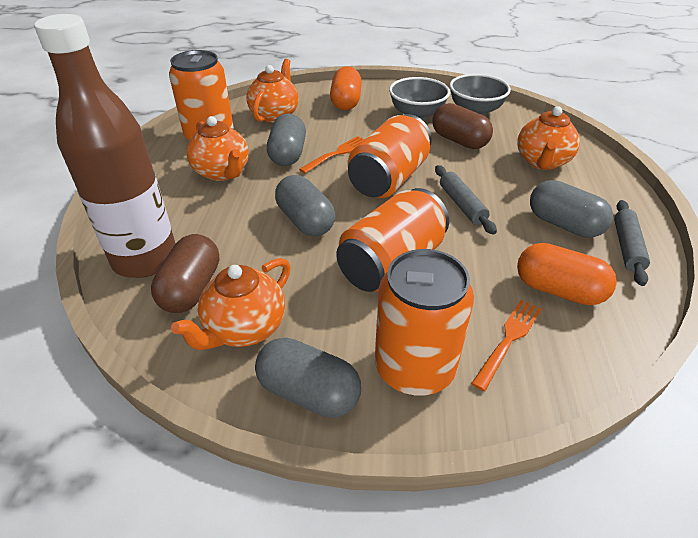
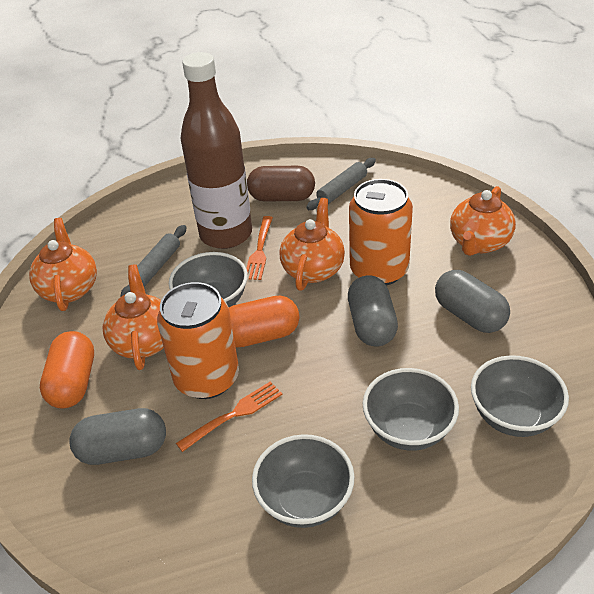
brown capsule: 2 -> 1
grey bowl: 2 -> 4
grey capsule: 4 -> 3
orange can: 4 -> 2

